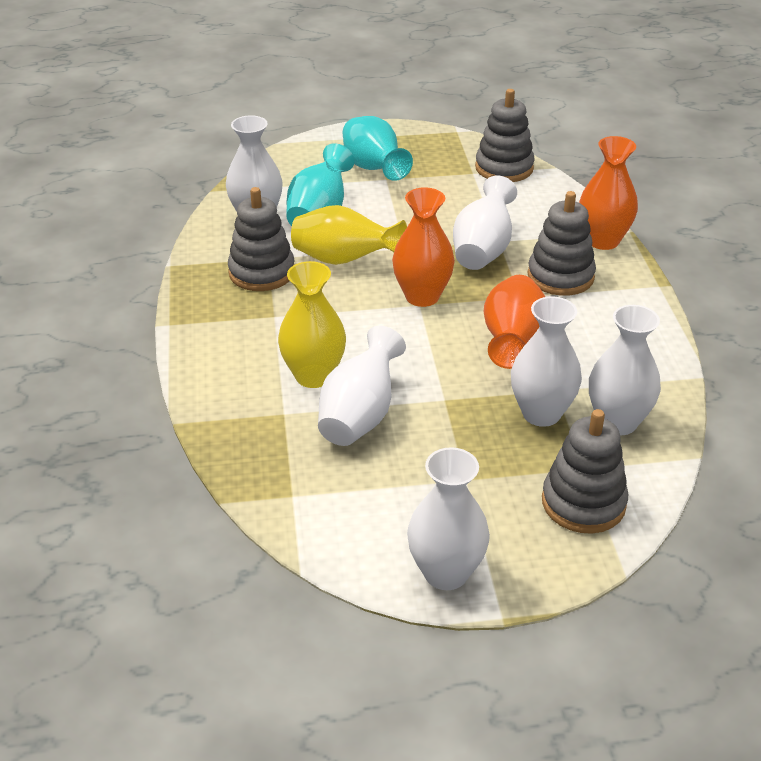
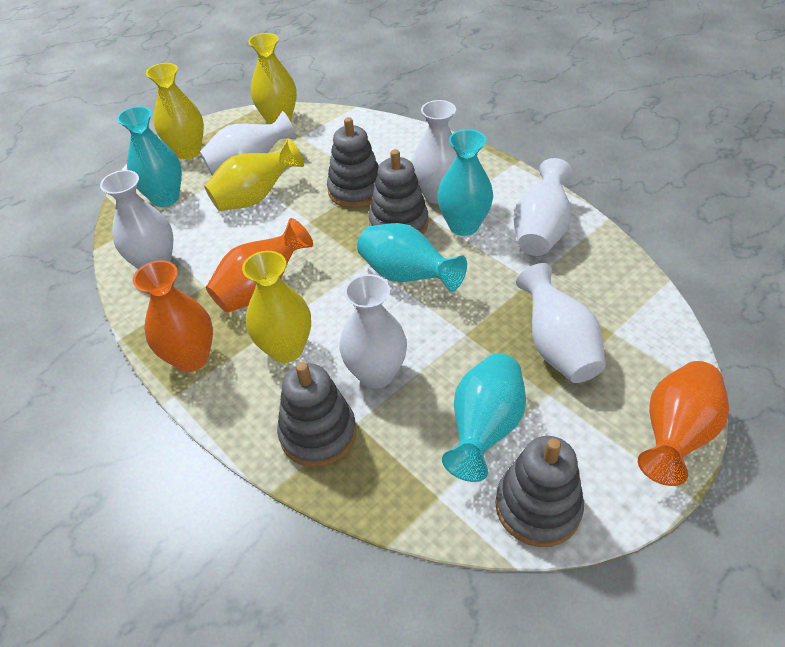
turquoise vase: 2 -> 4
yellow vase: 2 -> 4

